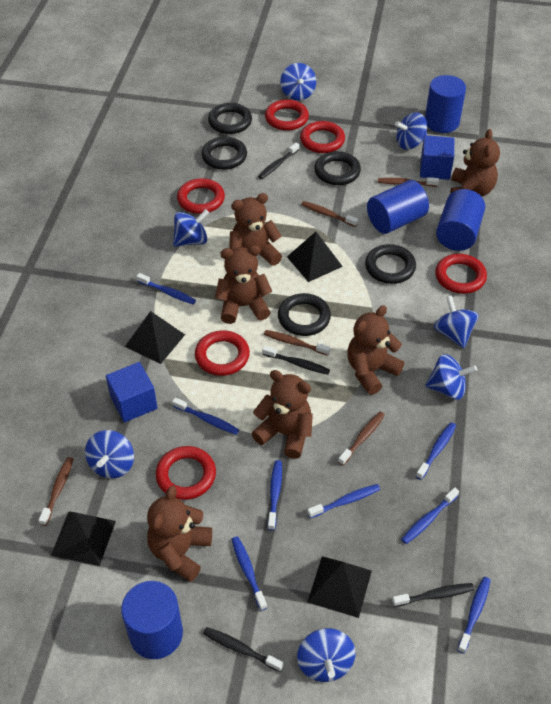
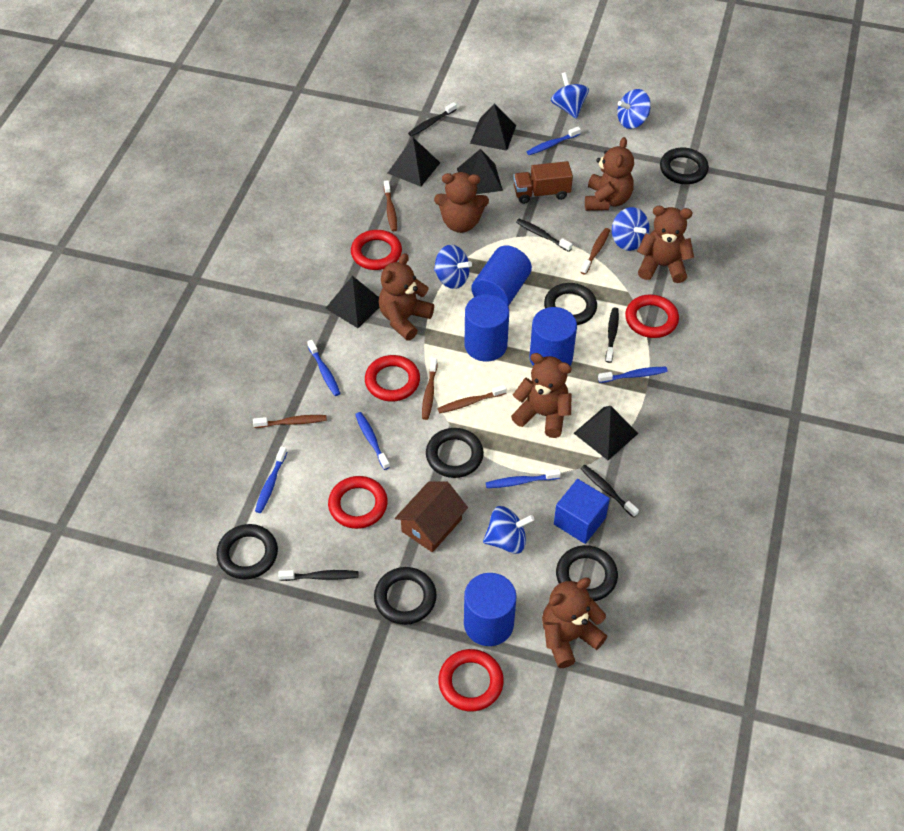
black pyramid: 4 -> 5
black ring: 5 -> 6
black toothbrush: 4 -> 5
blue cube: 2 -> 1
blue spinning top: 7 -> 5
blue toothbrush: 8 -> 6
brown house: 0 -> 1
brown truck: 0 -> 1
red ring: 6 -> 5

